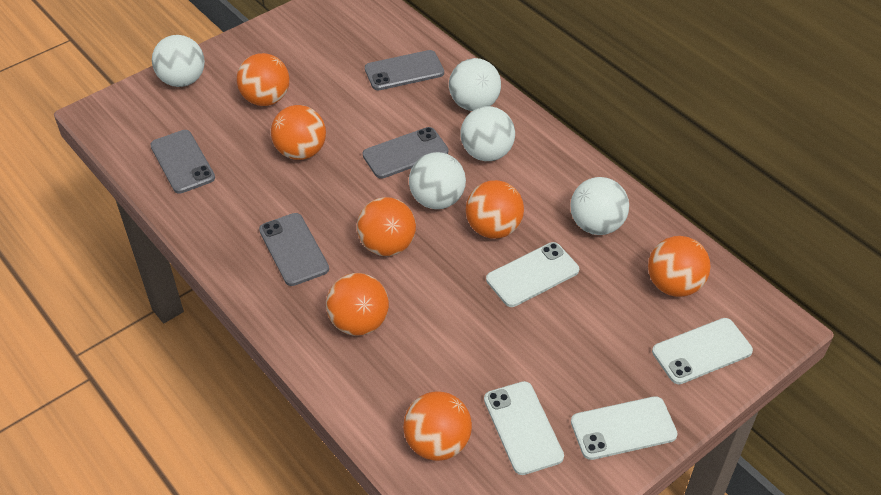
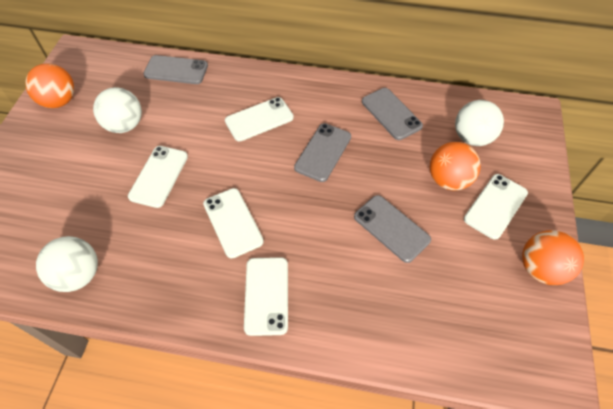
orange ball: 7 -> 3
white ball: 5 -> 3
white phone: 4 -> 5

